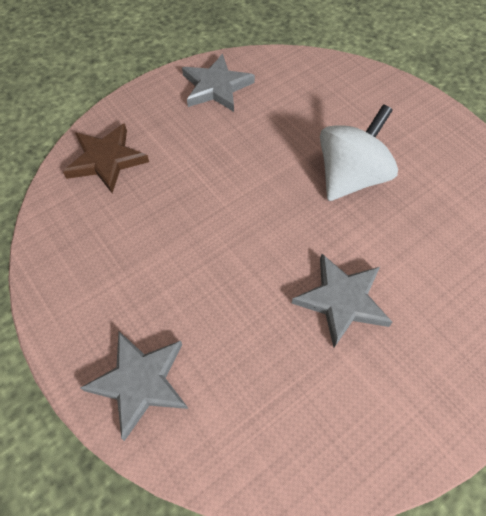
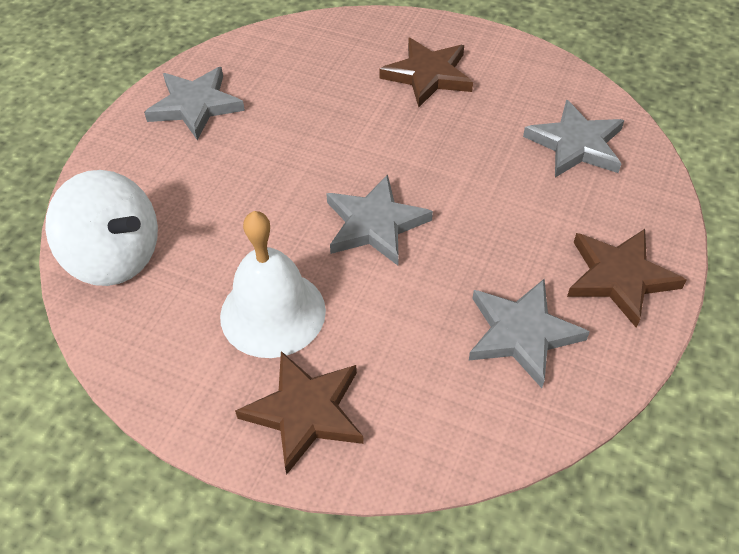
brown star: 1 -> 3
grey star: 3 -> 4
white bell: 0 -> 1

